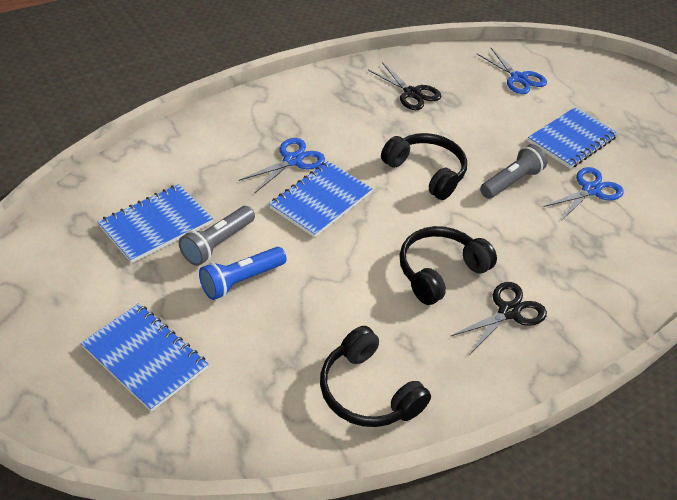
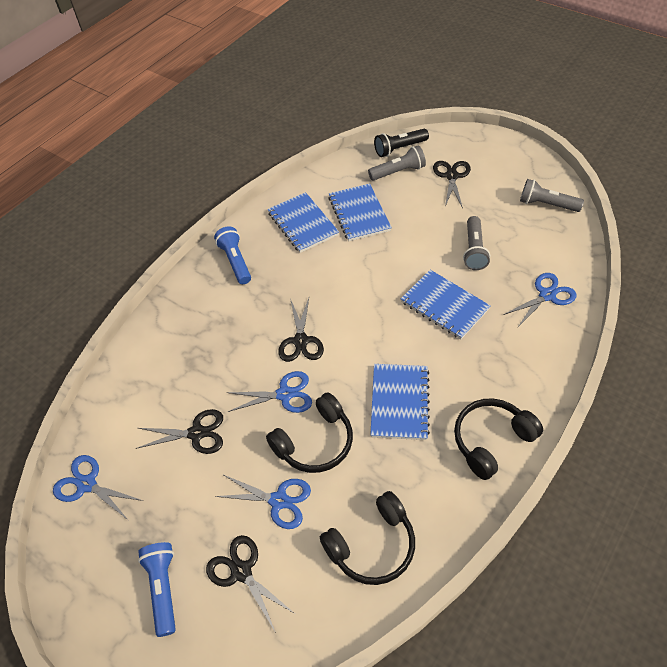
black flashlight: 0 -> 1
black scissors: 2 -> 4
blue flashlight: 1 -> 2
blue scissors: 3 -> 4
grey flashlight: 2 -> 3

